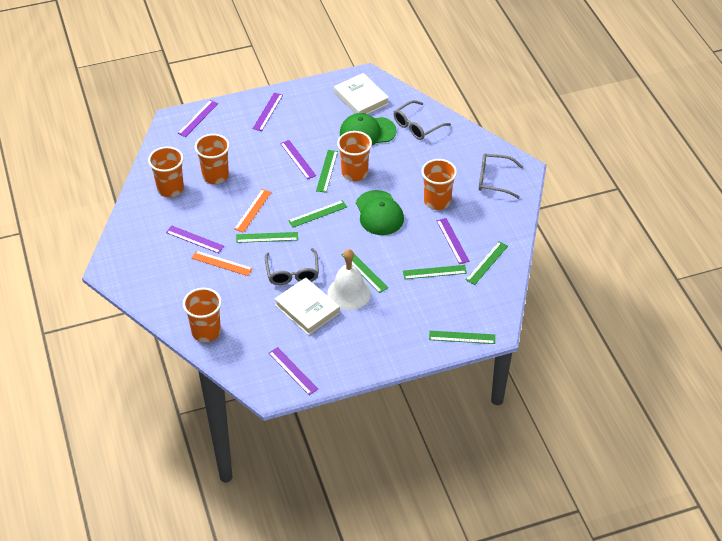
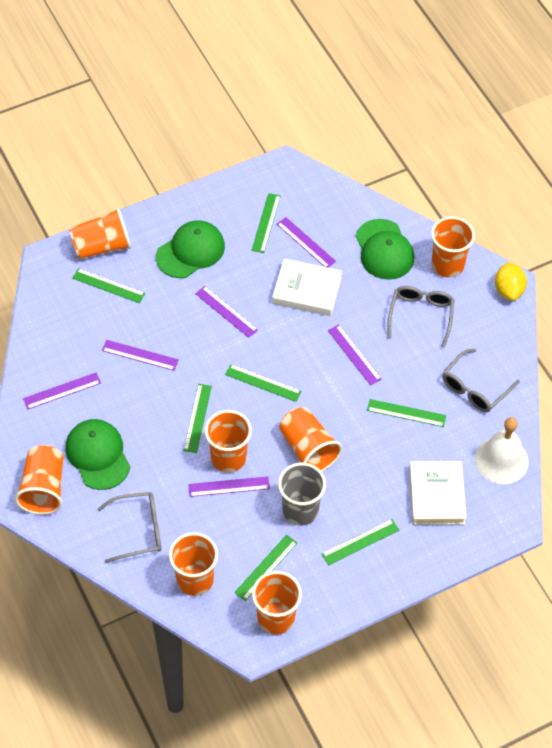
green cap: 2 -> 3
grey cup: 0 -> 1
orange cup: 5 -> 7
orange ruler: 2 -> 0
yellow lemon: 0 -> 1

